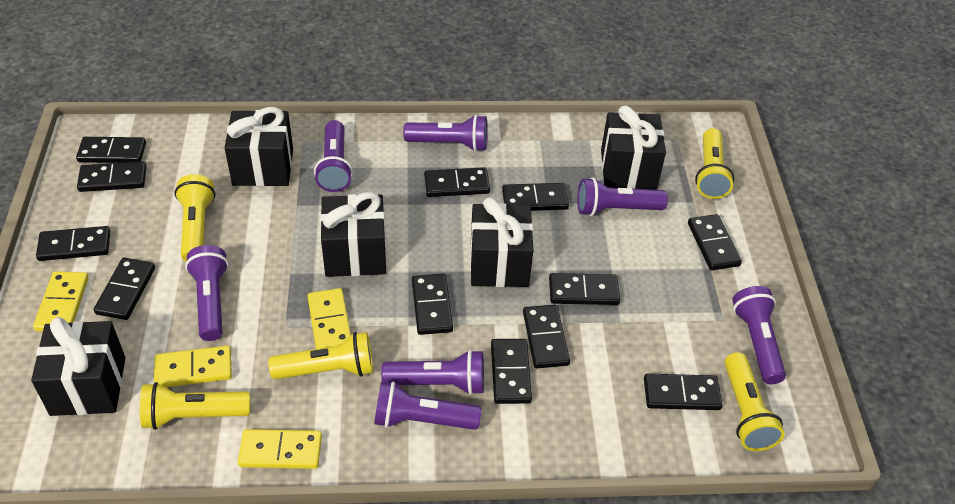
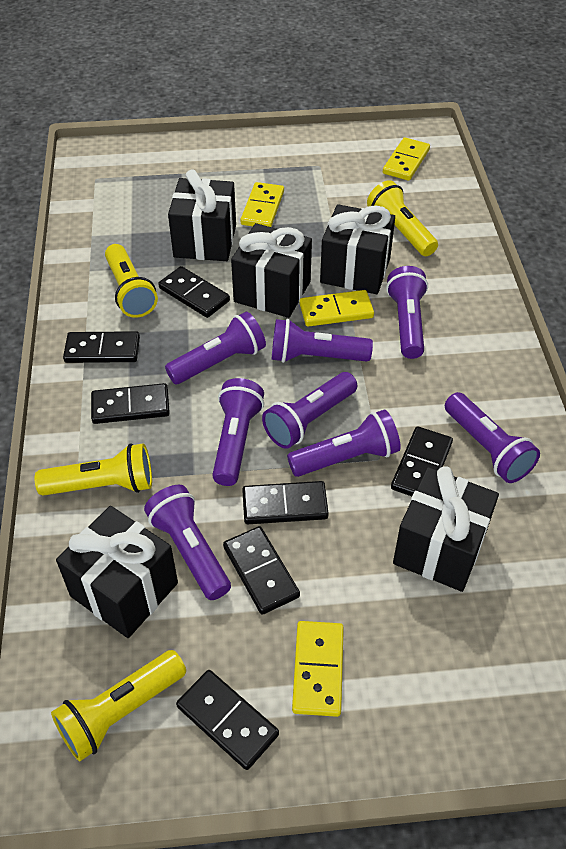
black domino: 12 -> 7
purple flashlight: 7 -> 8
yellow flashlight: 5 -> 4

